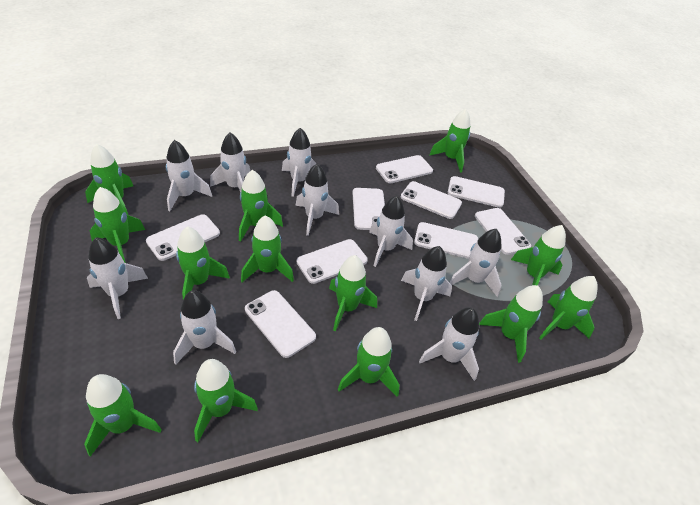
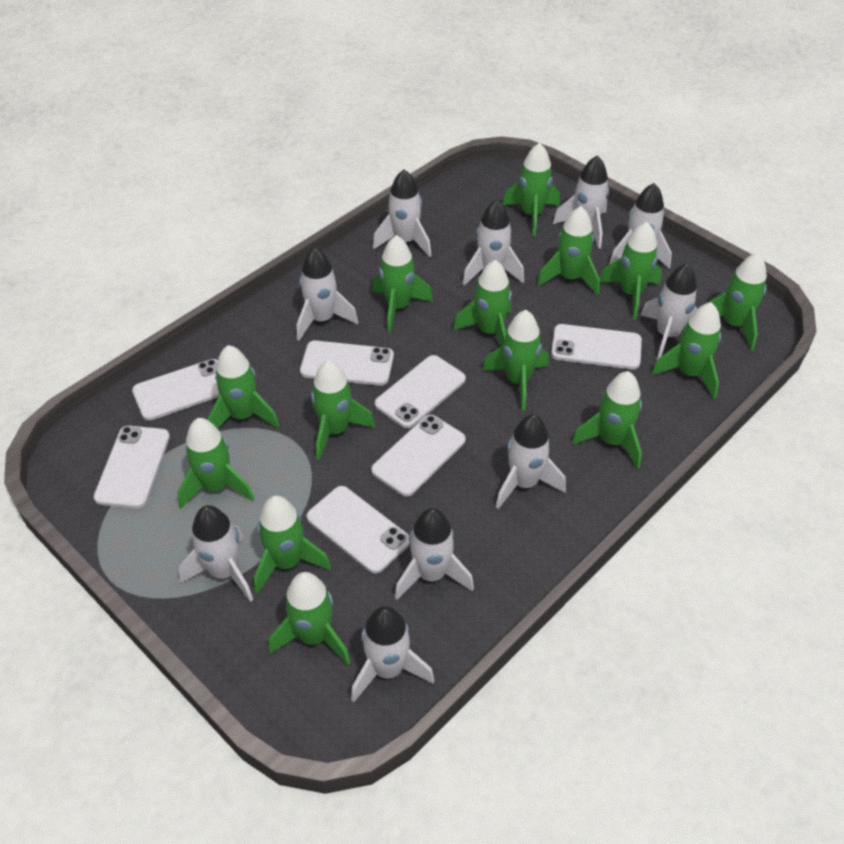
green rocket: 13 -> 14
white phone: 9 -> 7

